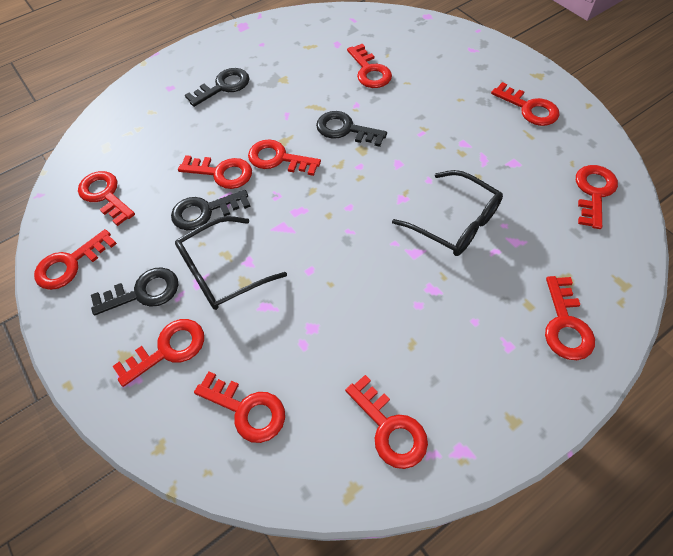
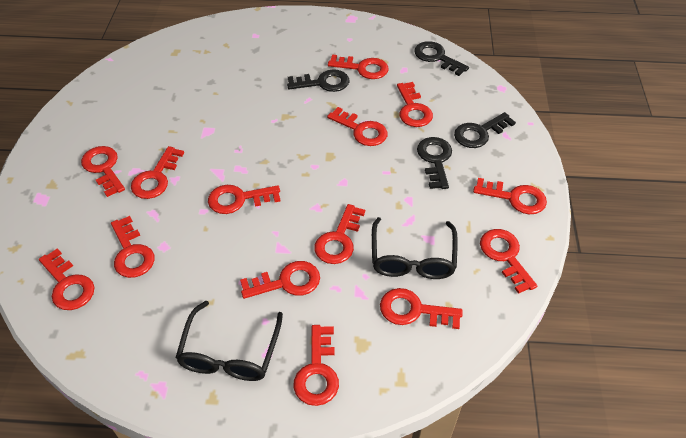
red key: 11 -> 14

